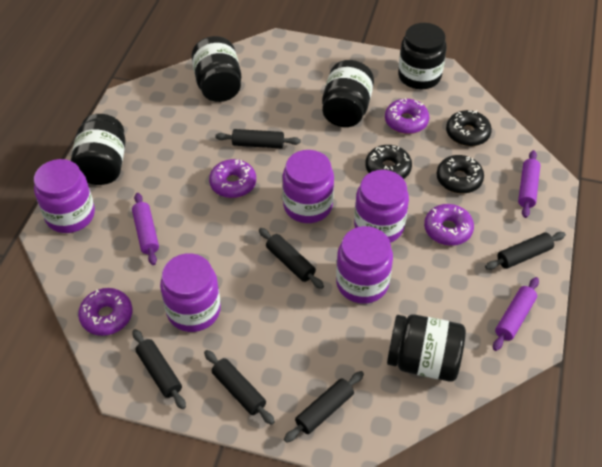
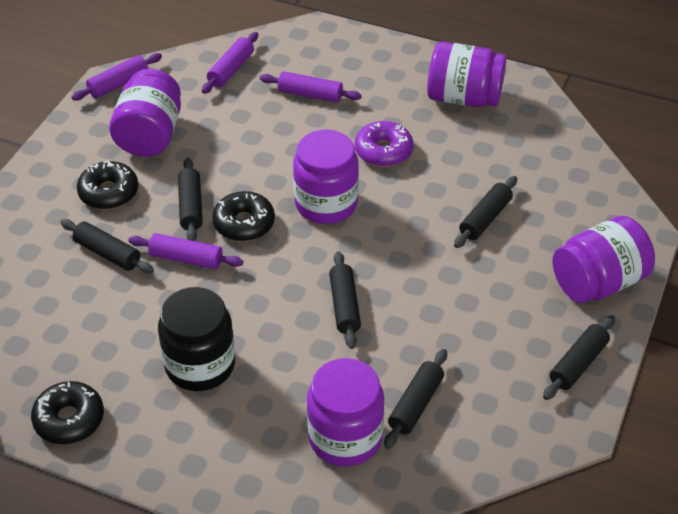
black jar: 5 -> 1
purple donut: 4 -> 1
purple rolling pin: 3 -> 4

